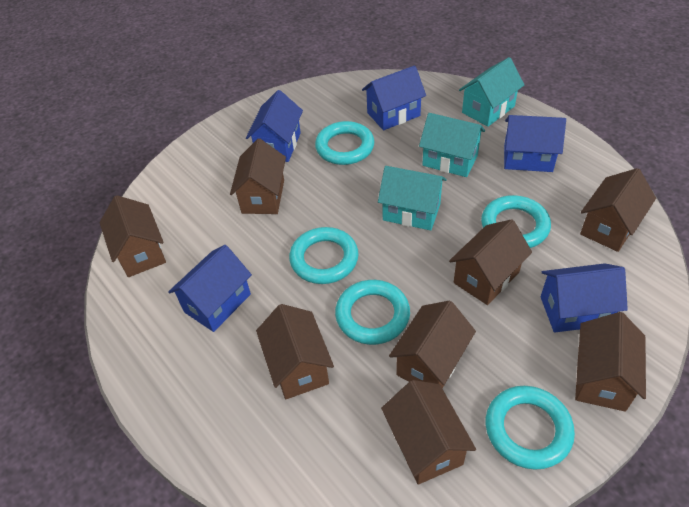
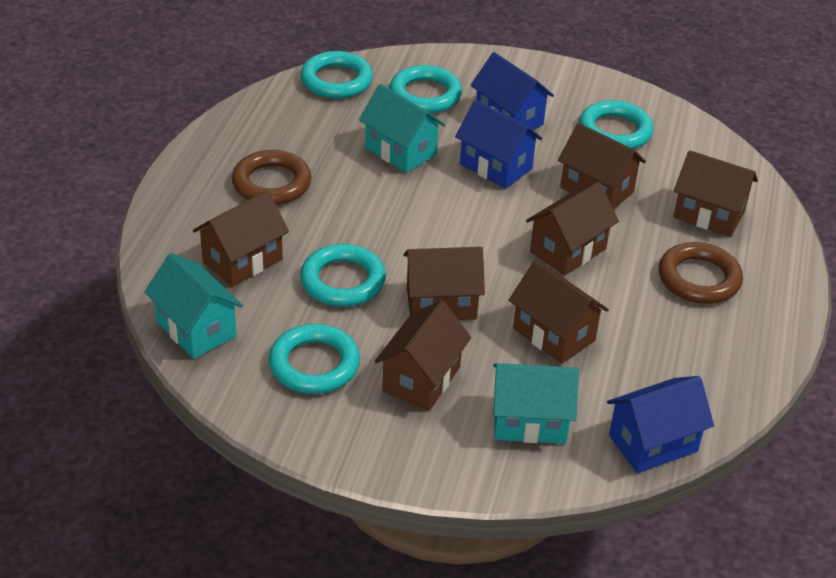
blue house: 5 -> 3
brown house: 8 -> 7
brown ring: 0 -> 2

